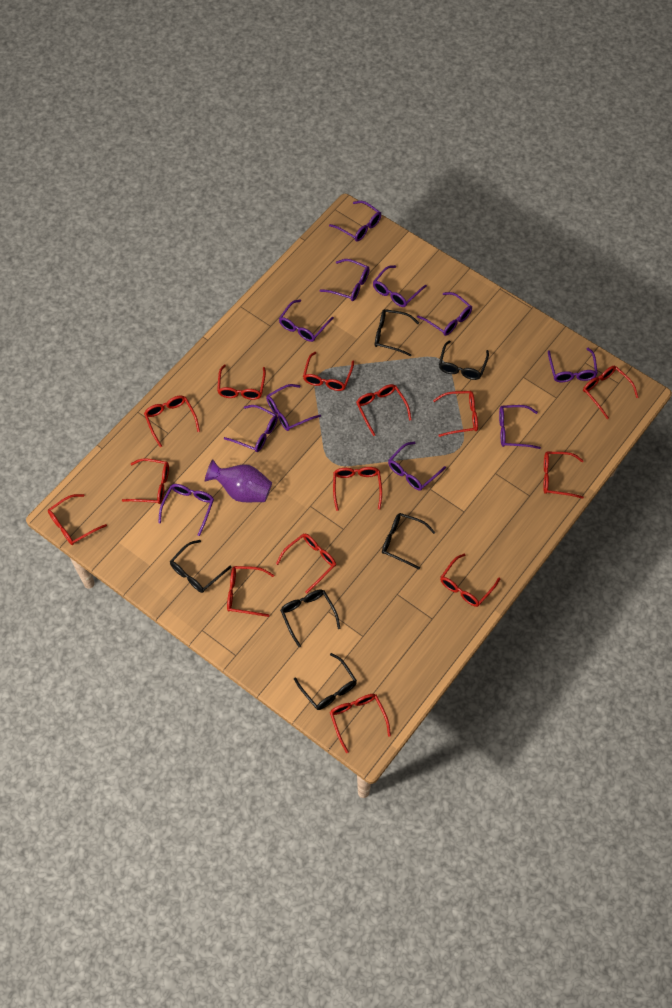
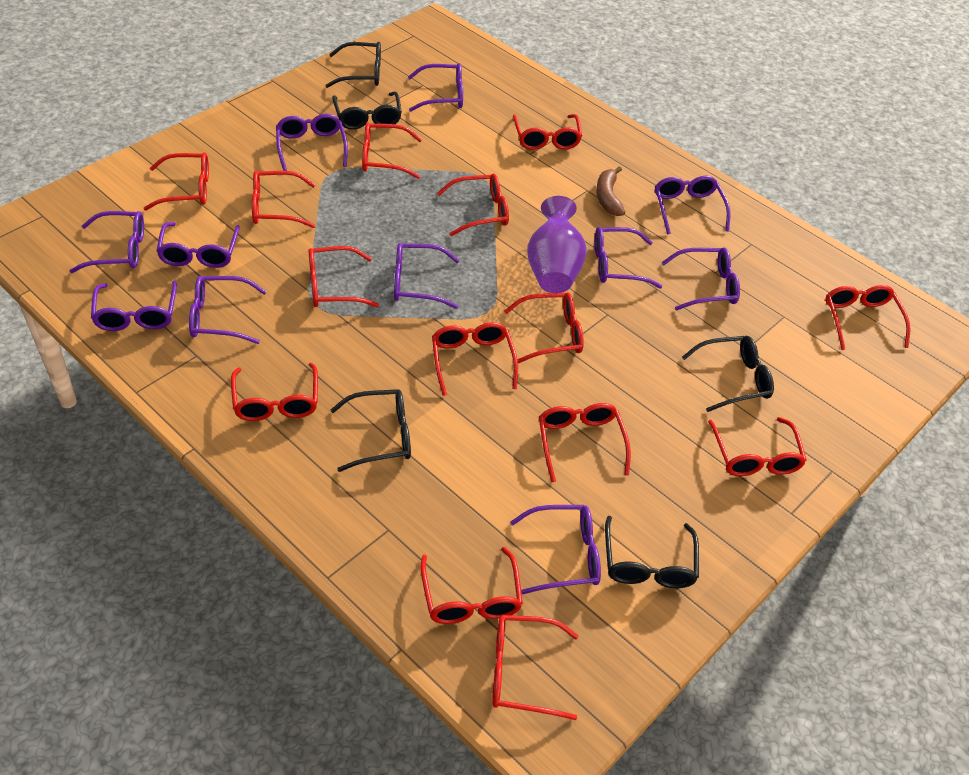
black glasses: 6 -> 5
brown banana: 0 -> 1

